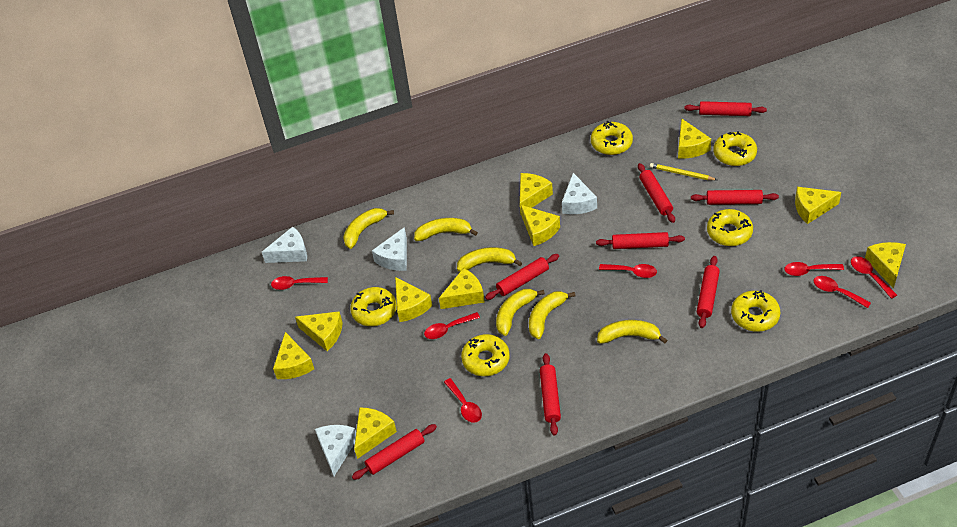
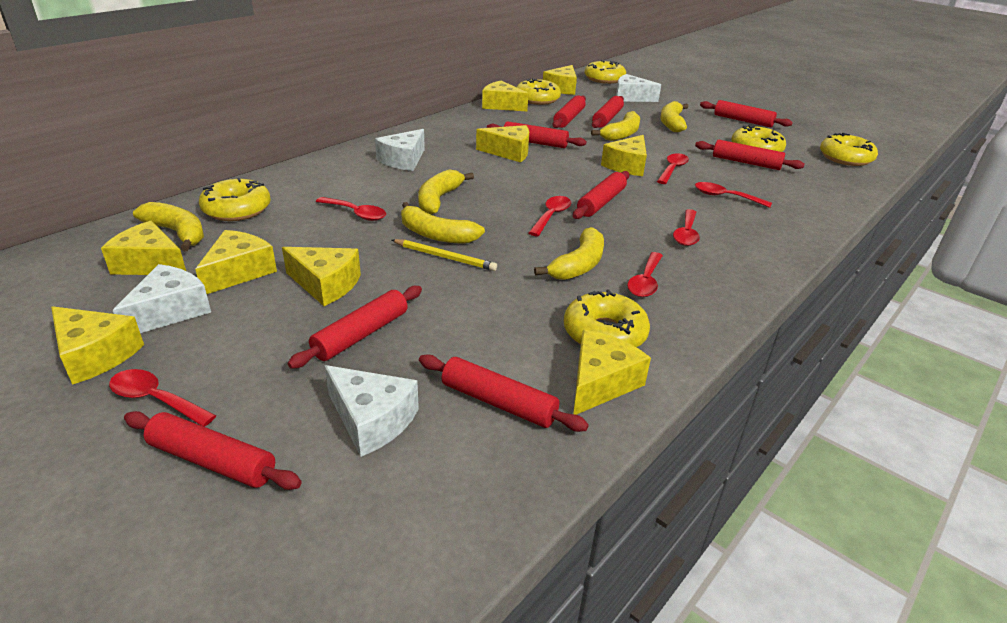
red rolling pin: 8 -> 9
yellow cheese: 10 -> 9

